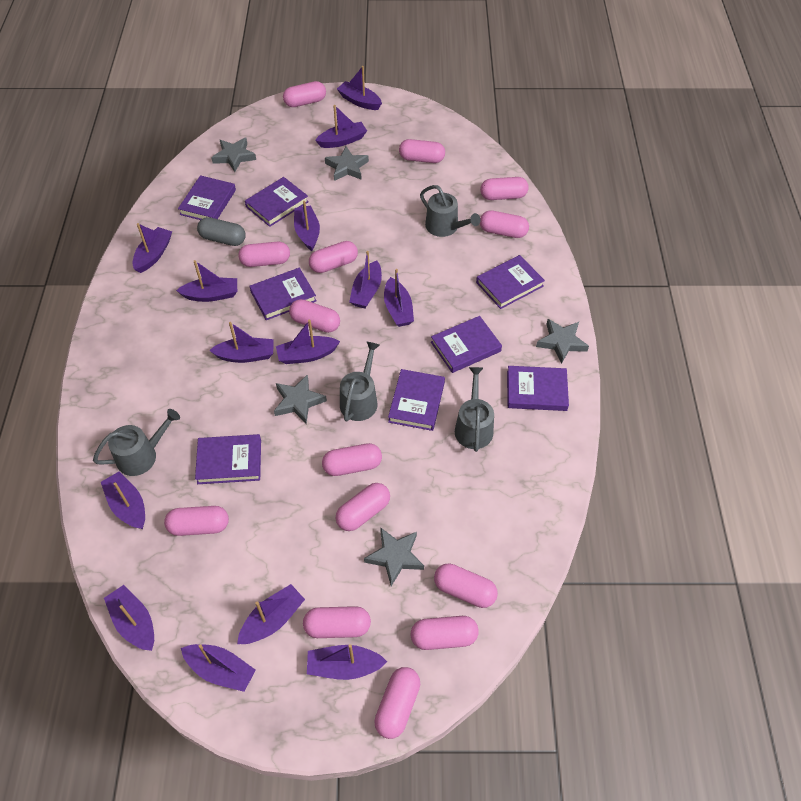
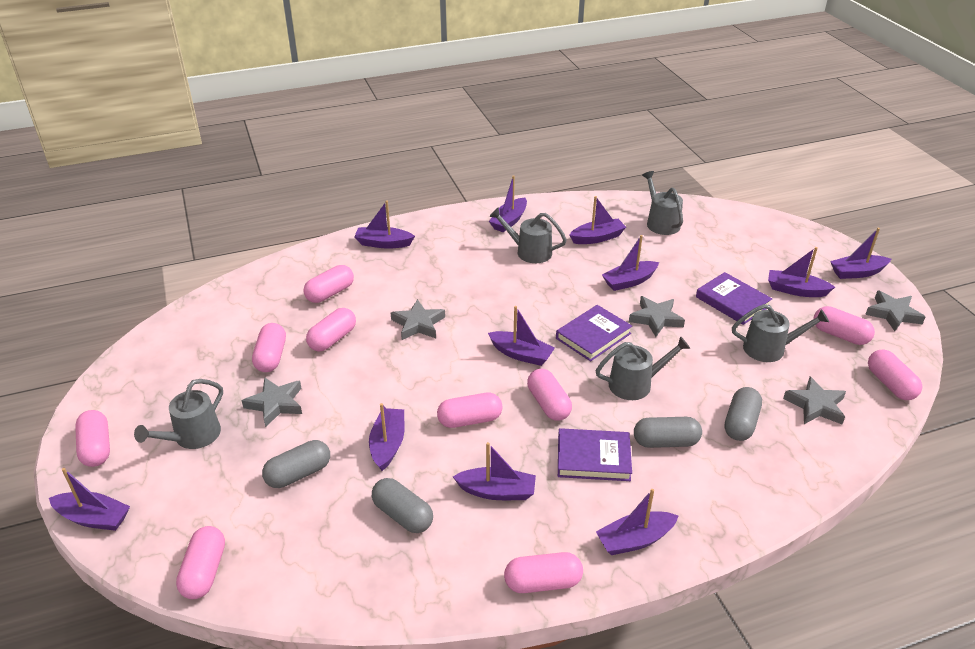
grey capsule: 1 -> 4
grey watering can: 4 -> 5
pink capsule: 14 -> 10
purple boat: 14 -> 11
purple book: 8 -> 3

